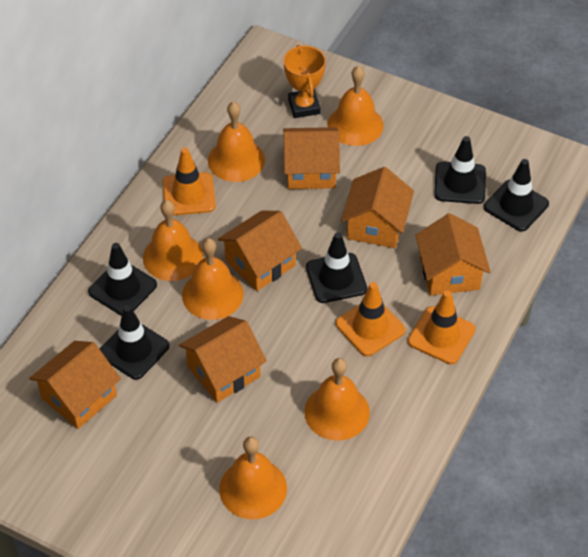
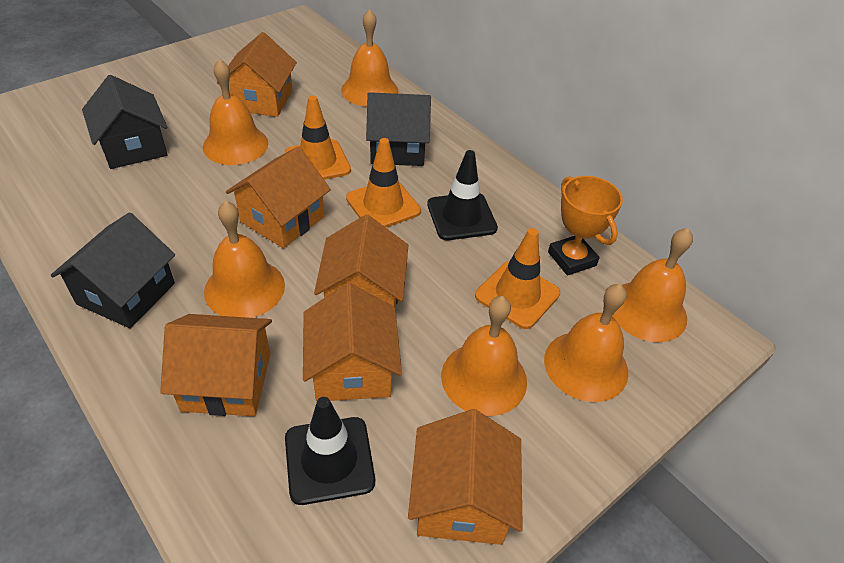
black house: 0 -> 3
black traffic cone: 5 -> 2

